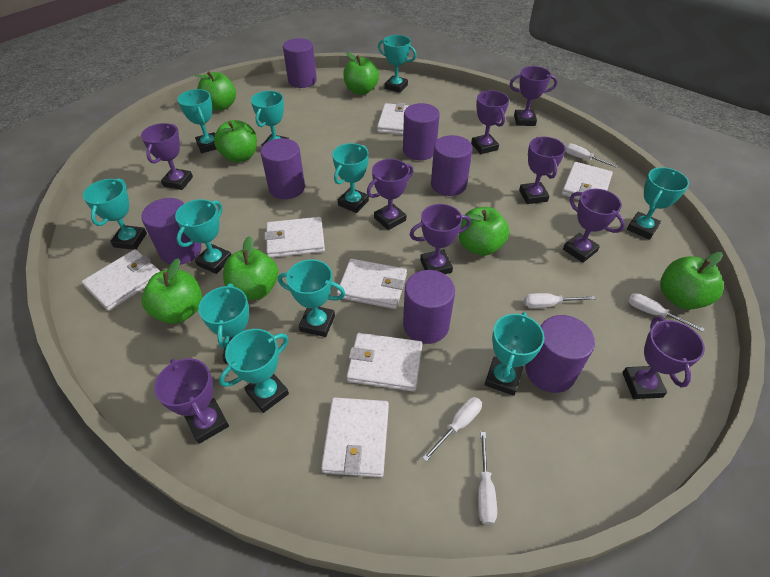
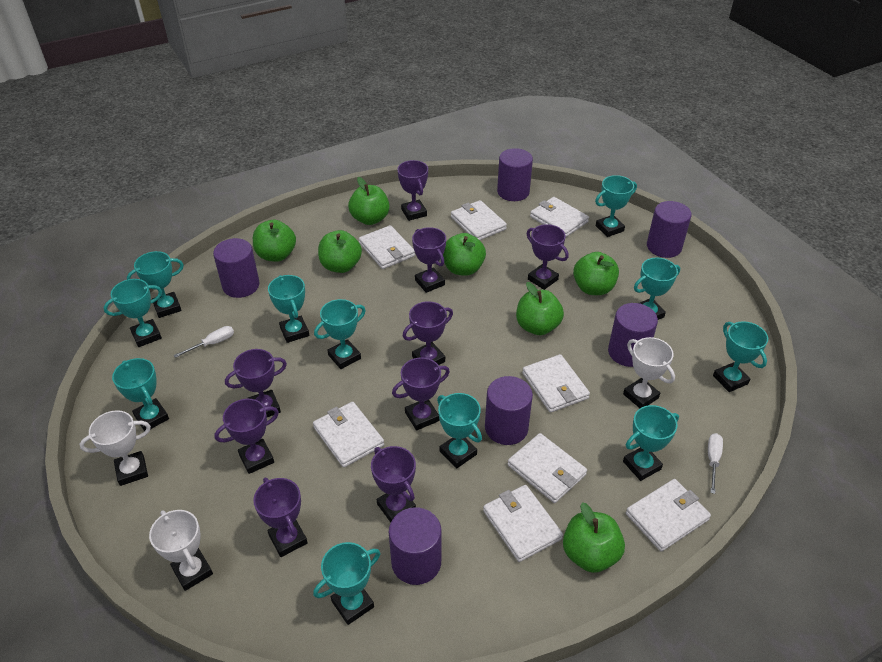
purple cylinder: 7 -> 6
white screwdriver: 5 -> 2
white trophy: 0 -> 3
white wallet: 7 -> 8

